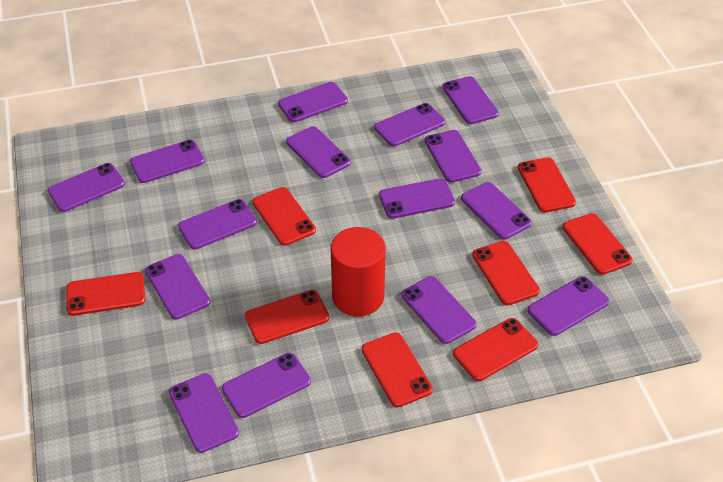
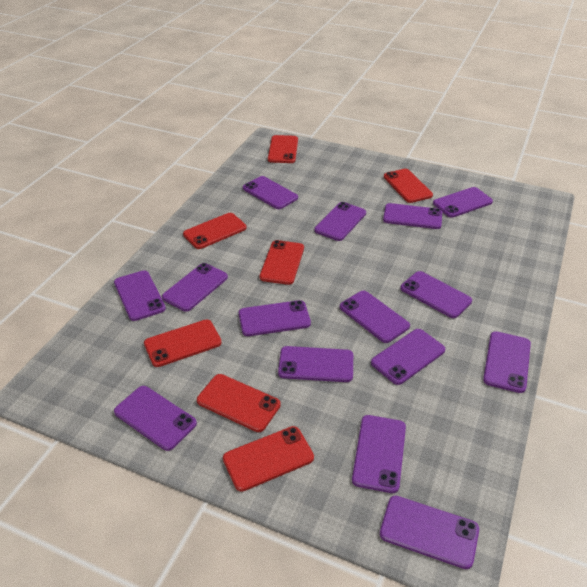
red cylinder: 1 -> 0
red phone: 8 -> 7

